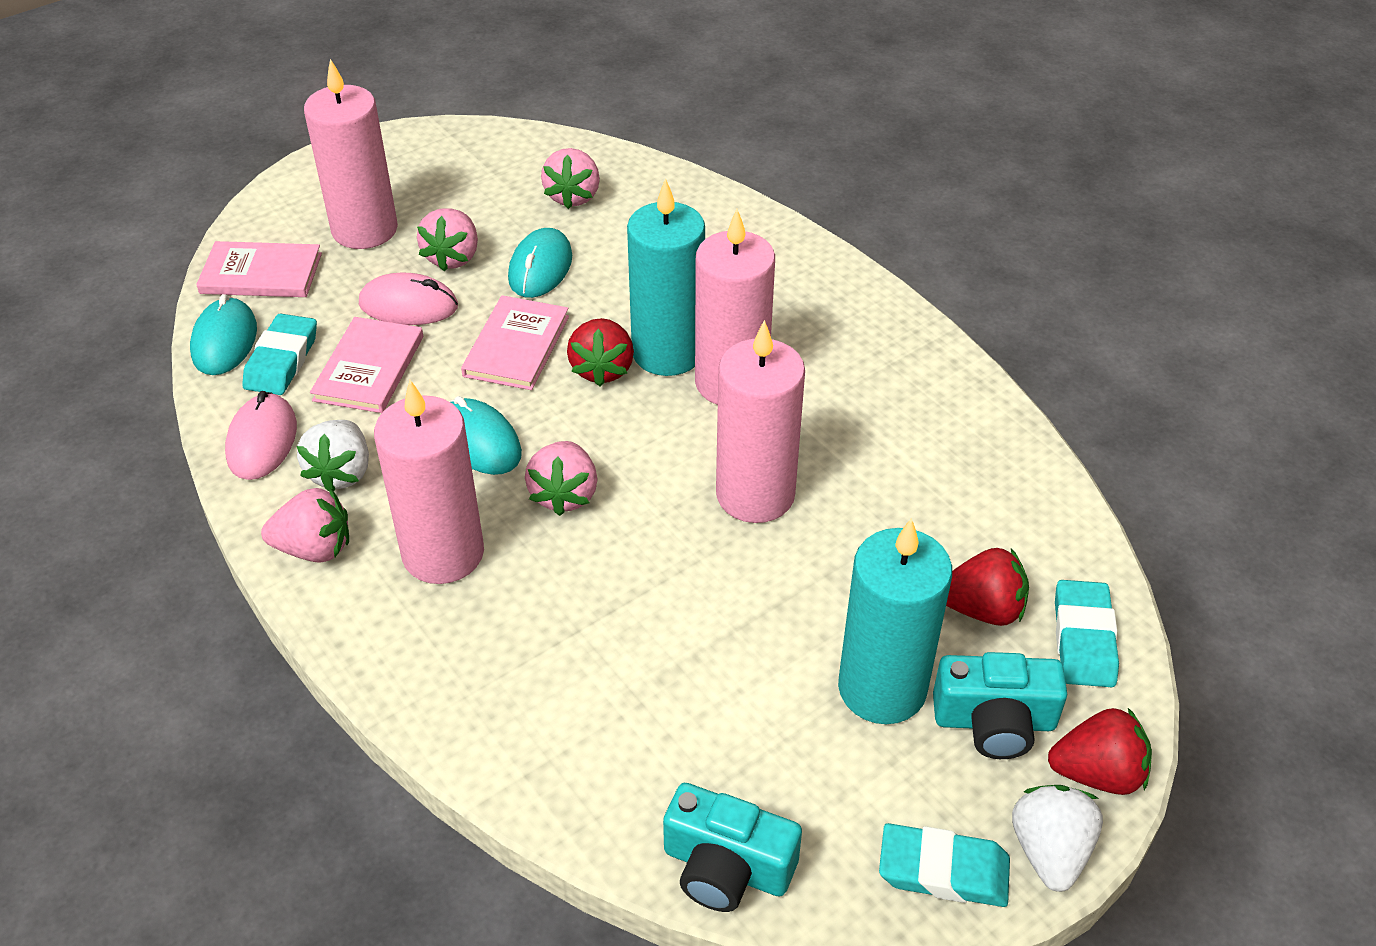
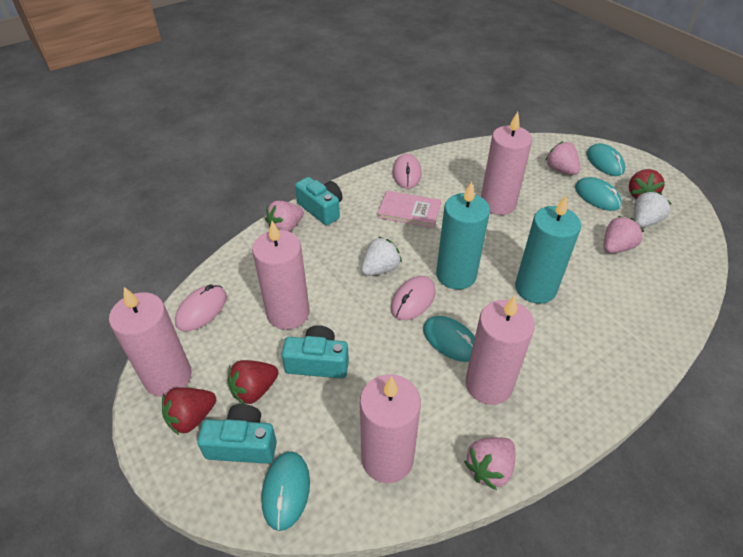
pink book: 3 -> 1
pink candle: 4 -> 5
pink mouse: 2 -> 3
turquoise camera: 2 -> 3
turquoise eraser: 3 -> 0
turquoise mouse: 3 -> 4

